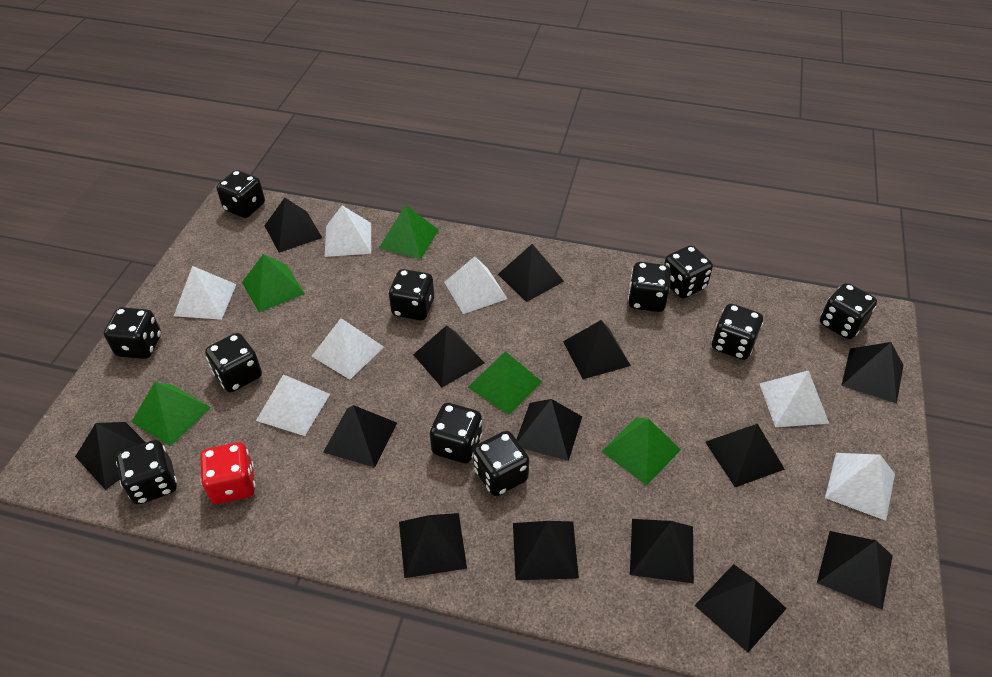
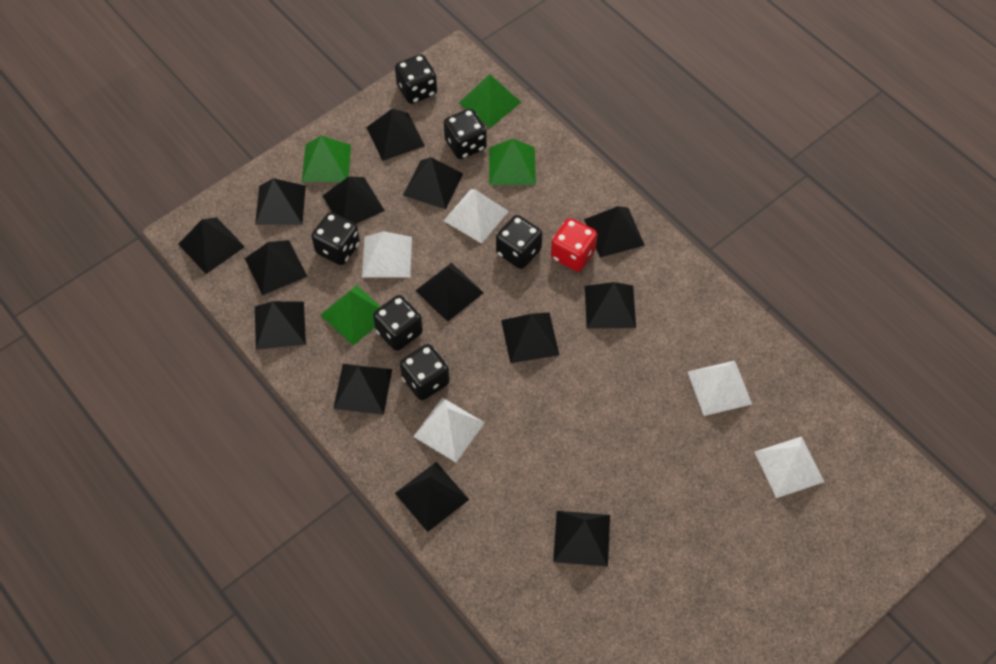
black dice: 11 -> 6
green pyramid: 5 -> 4
white pyramid: 7 -> 5

